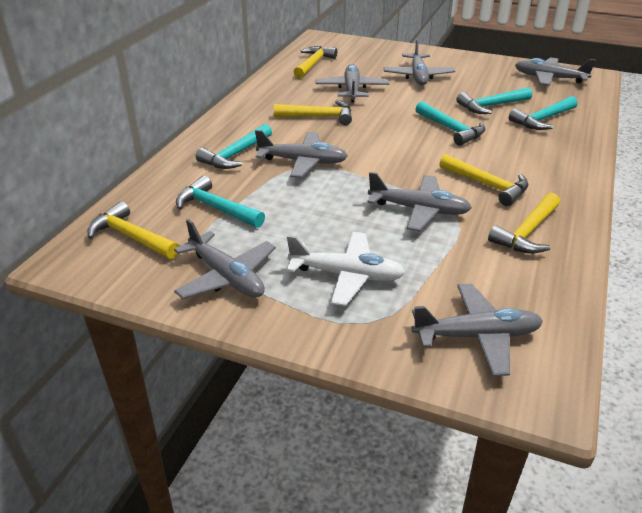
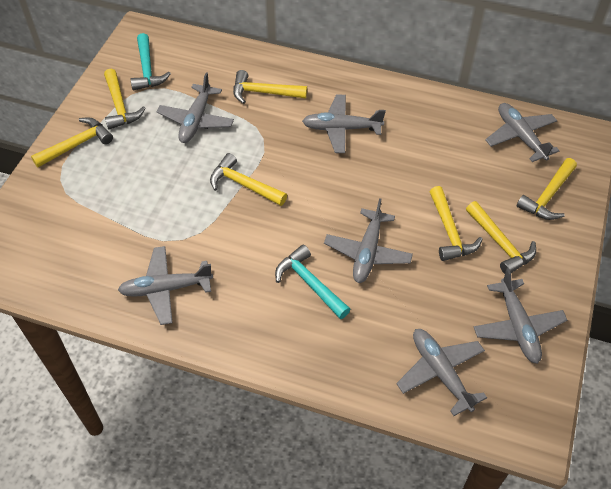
turquoise hammer: 5 -> 2
white plane: 1 -> 0
yellow hammer: 5 -> 7

